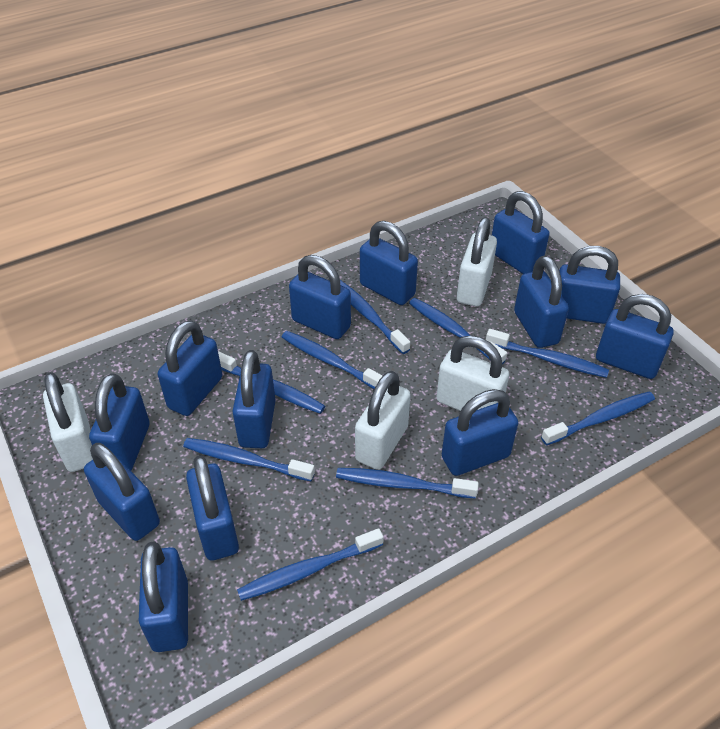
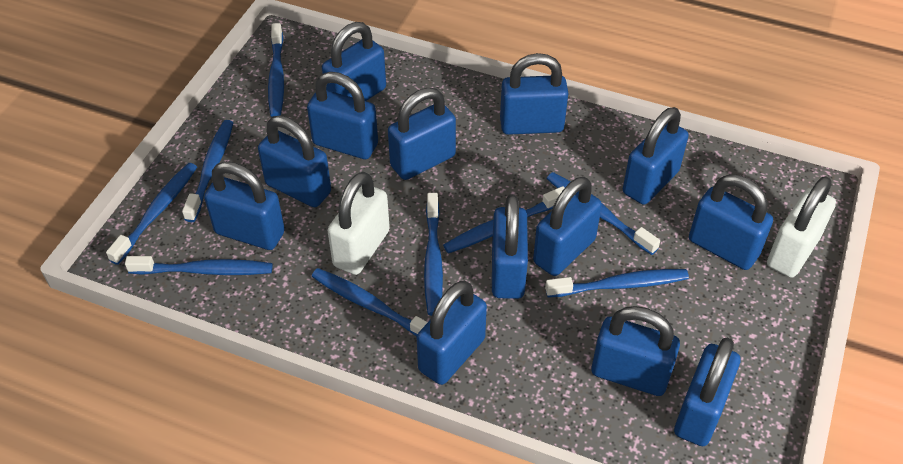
white padlock: 4 -> 2

